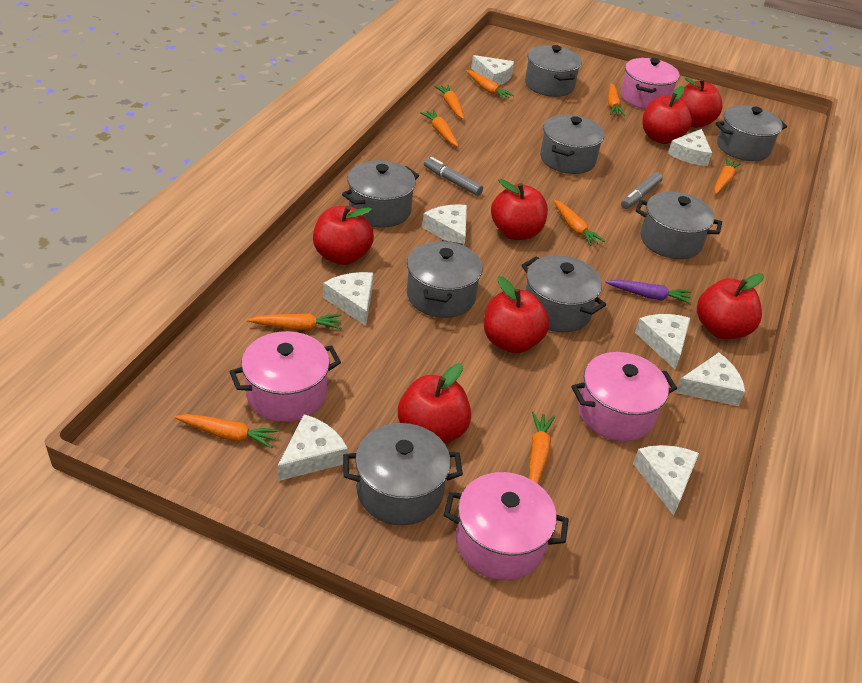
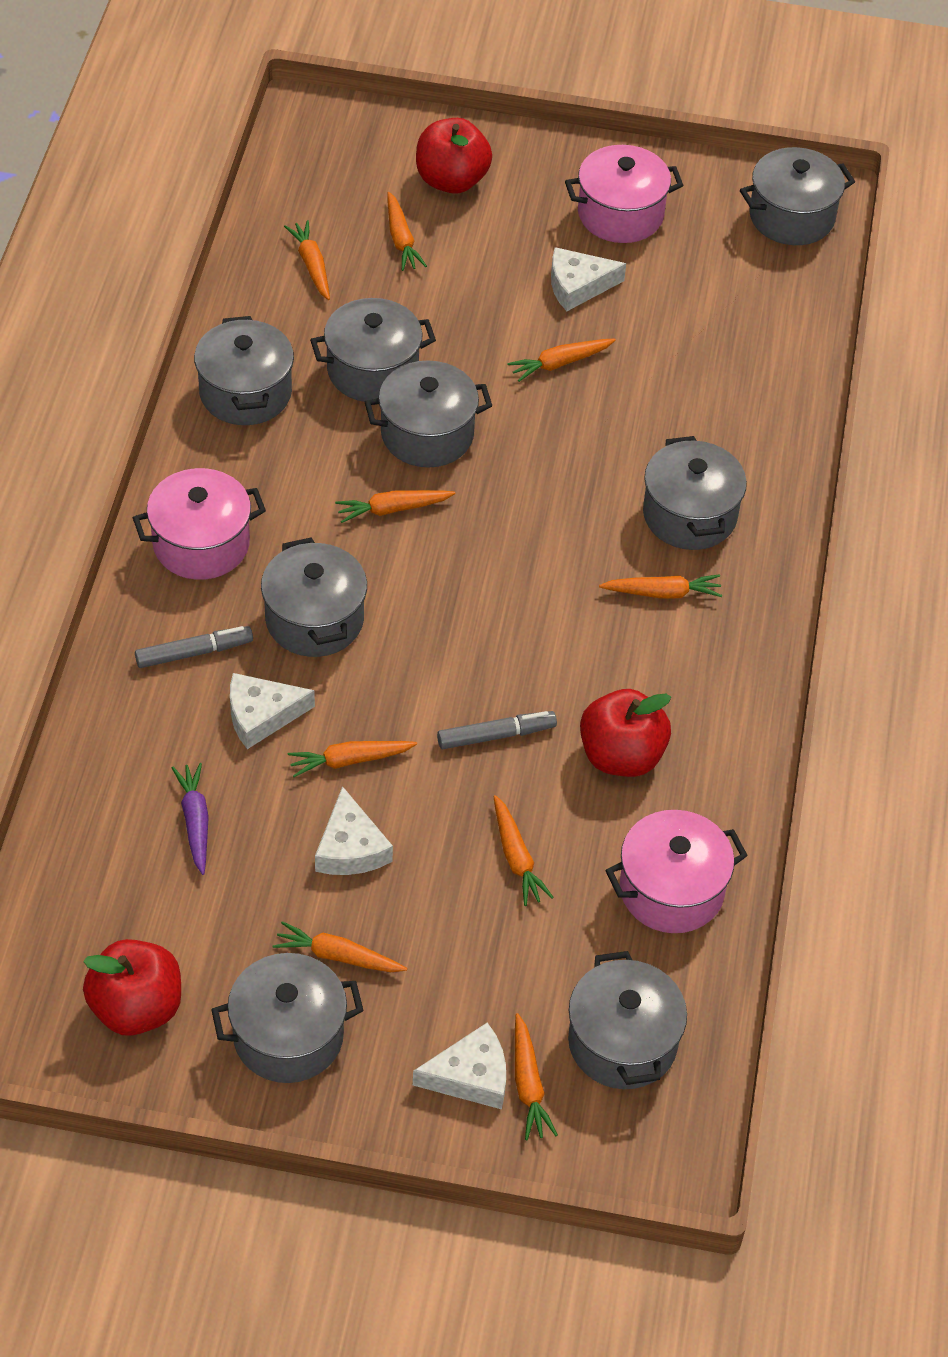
pink pot: 4 -> 3
red apple: 7 -> 3
white cheese: 8 -> 4

